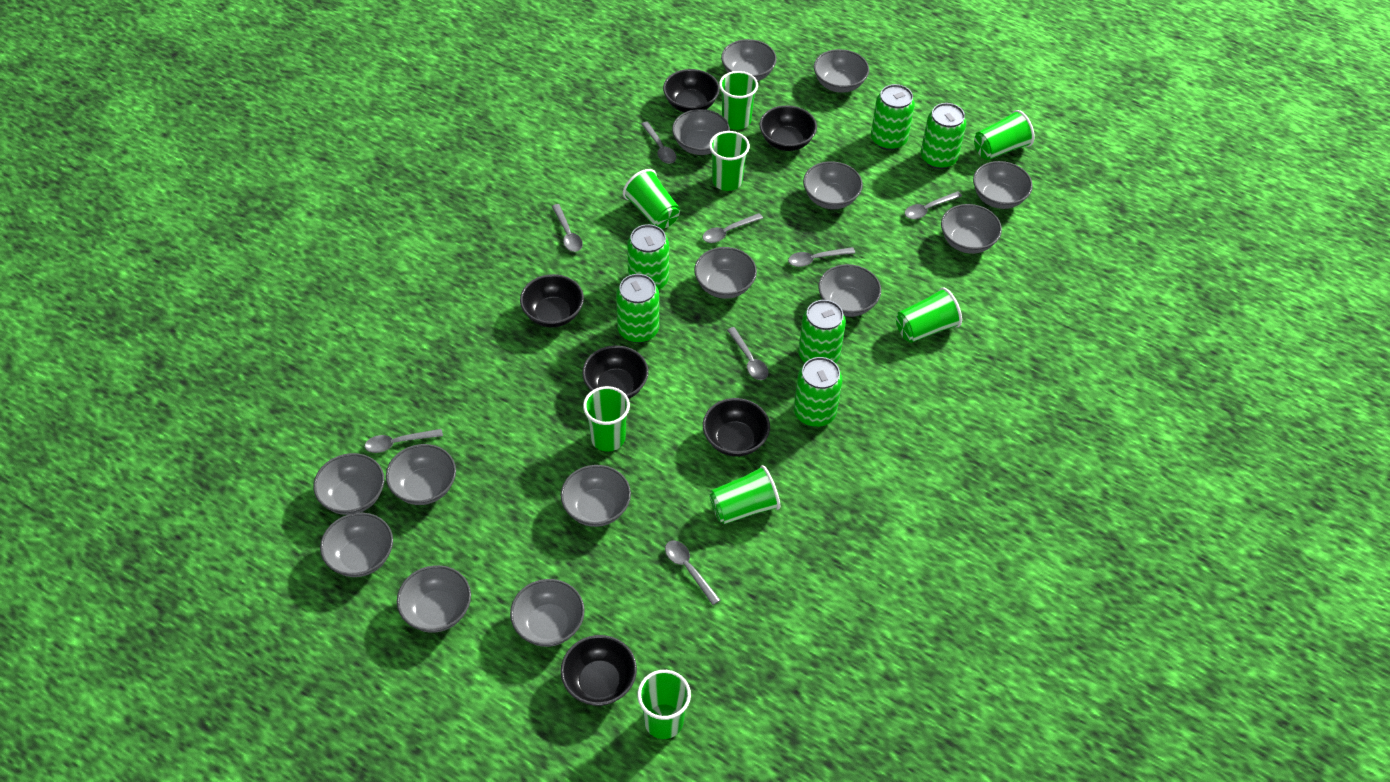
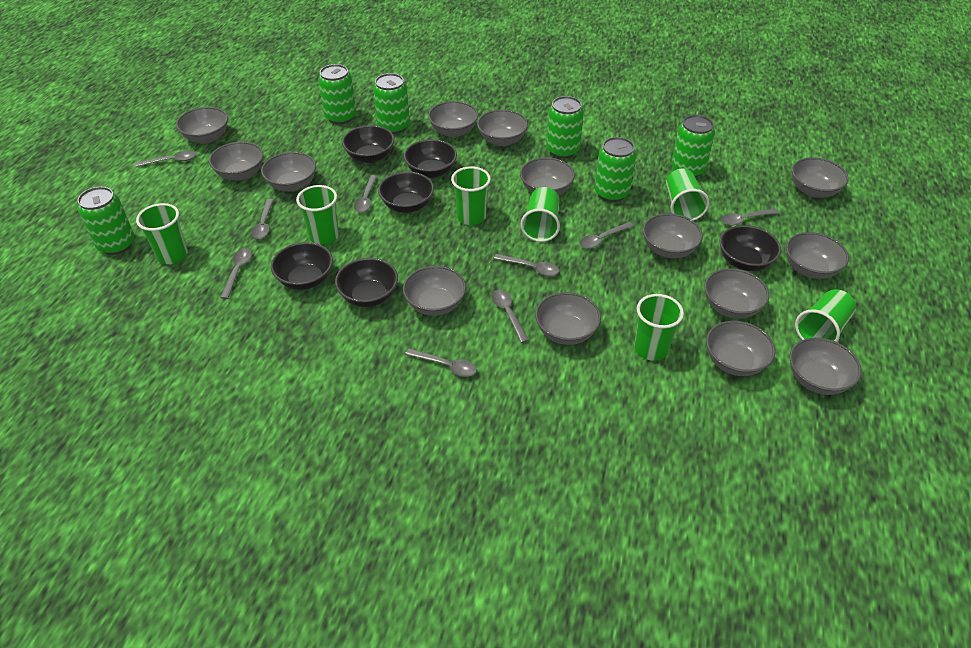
green cup: 8 -> 7
grey spoon: 8 -> 9

